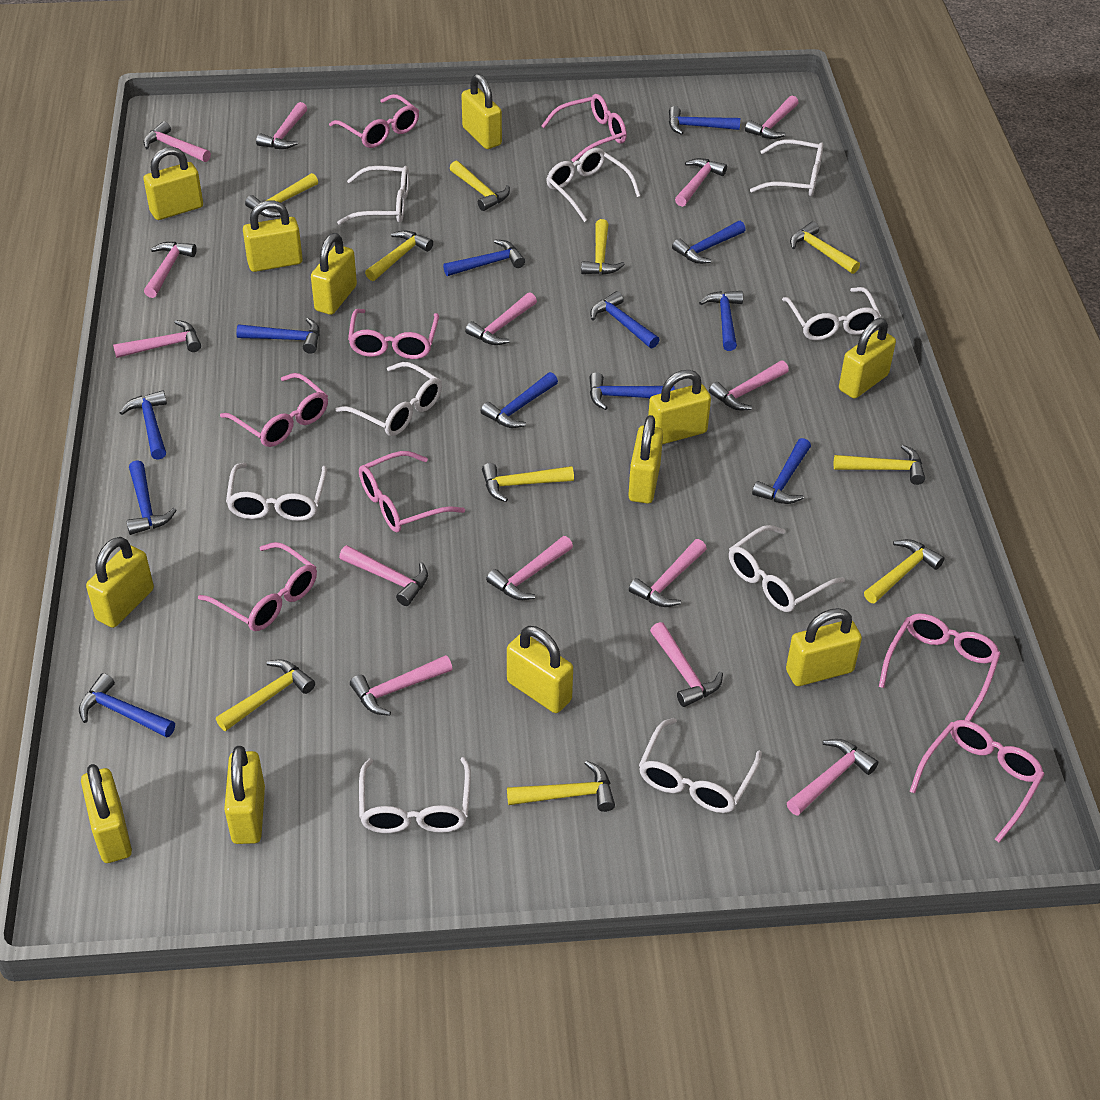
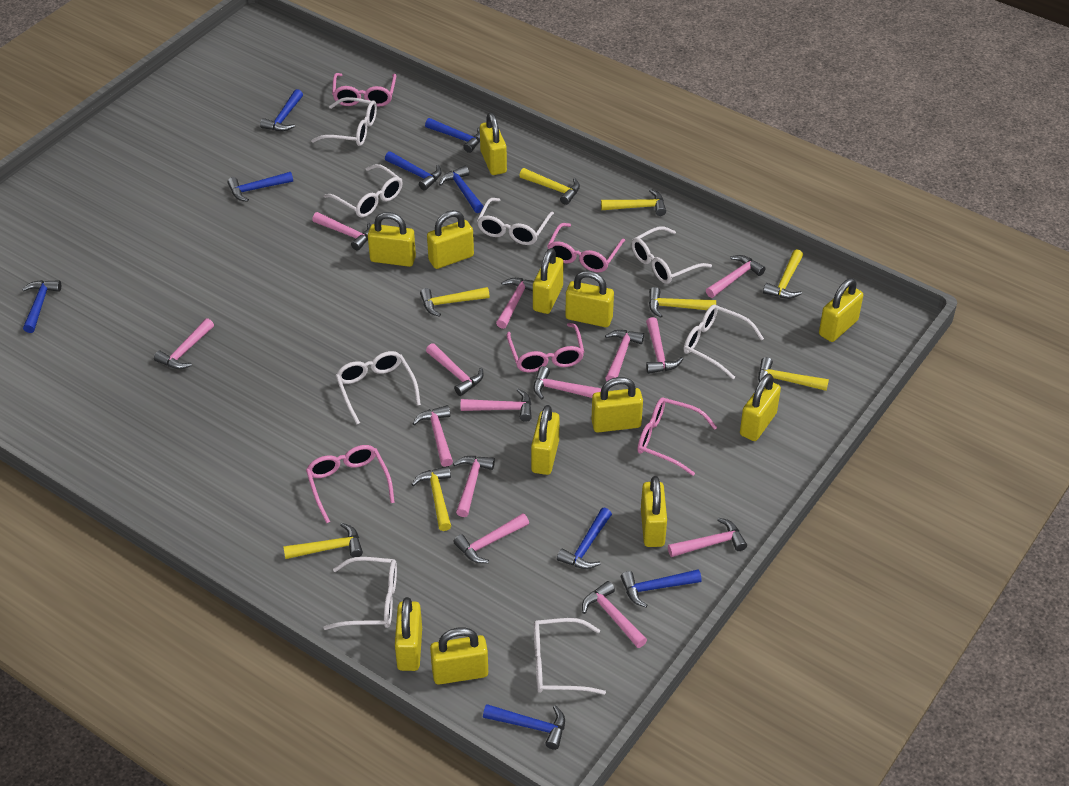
blue hammer: 12 -> 9
pink glasses: 8 -> 5
white glasses: 9 -> 8
yellow hammer: 10 -> 8

